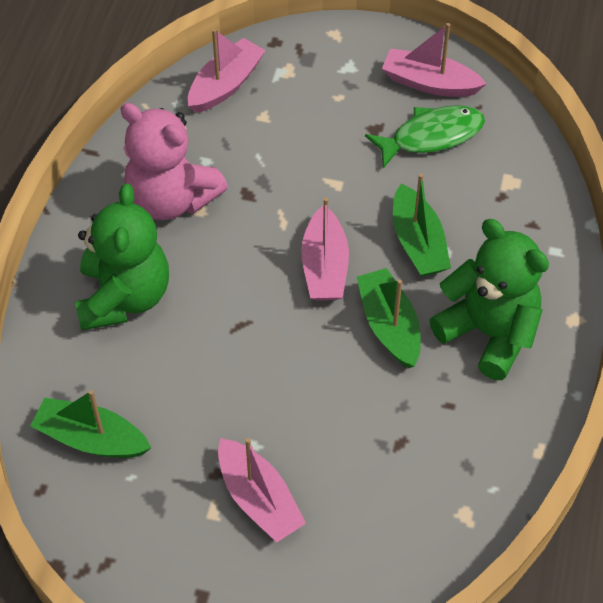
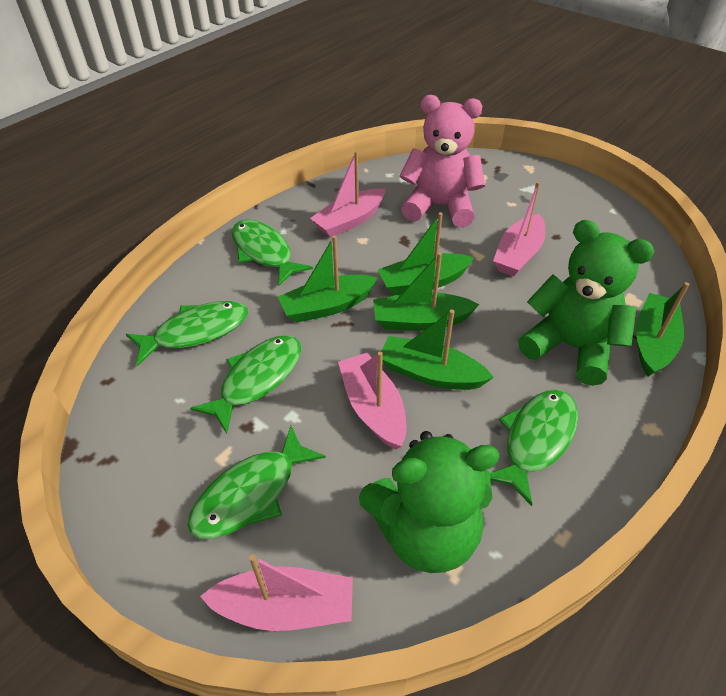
green boat: 3 -> 5
green fish: 1 -> 5

